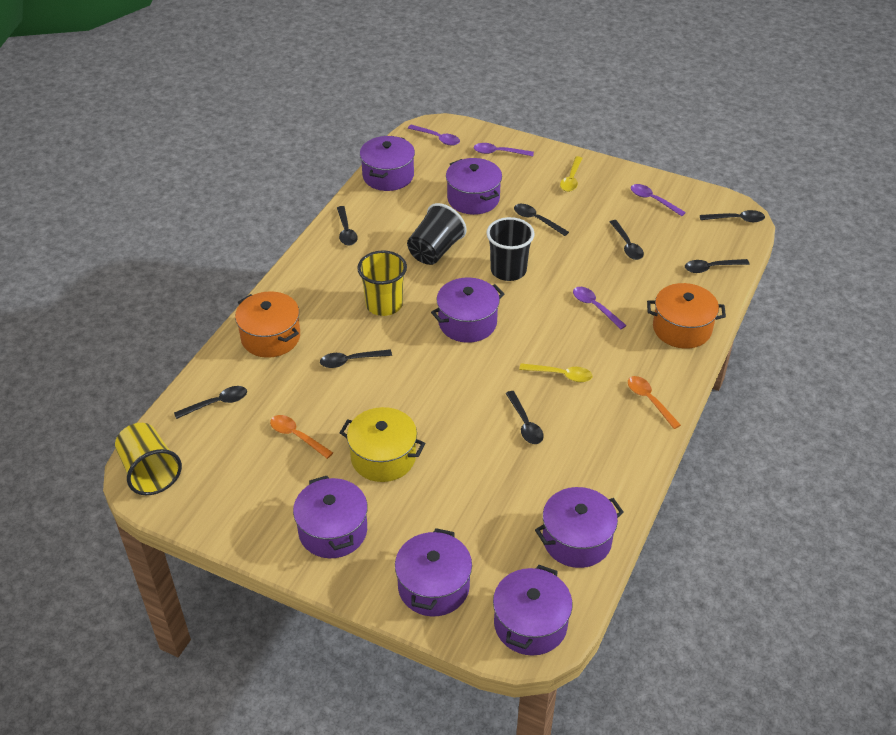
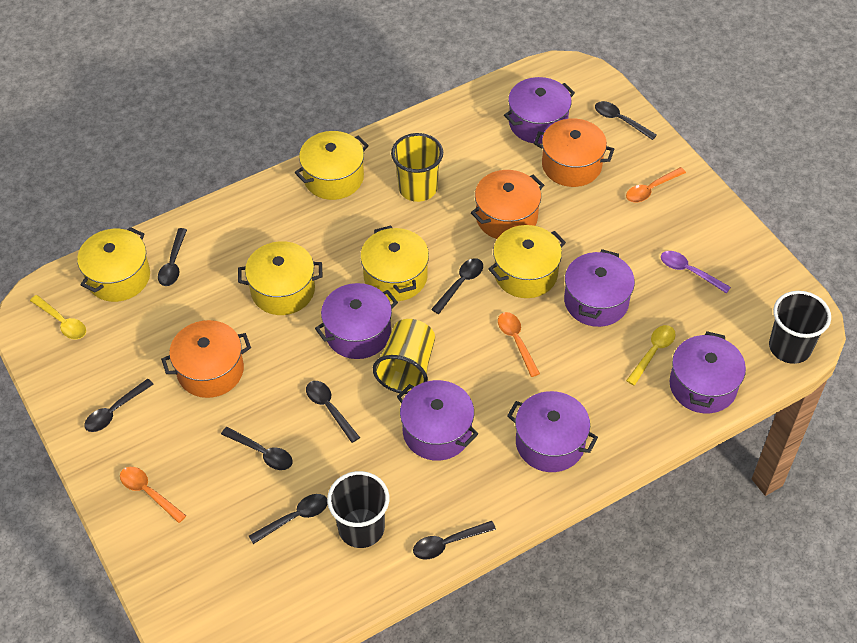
orange pot: 2 -> 3
orange spoon: 2 -> 3
purple pot: 7 -> 6
purple spoon: 4 -> 1
yellow pot: 1 -> 5

